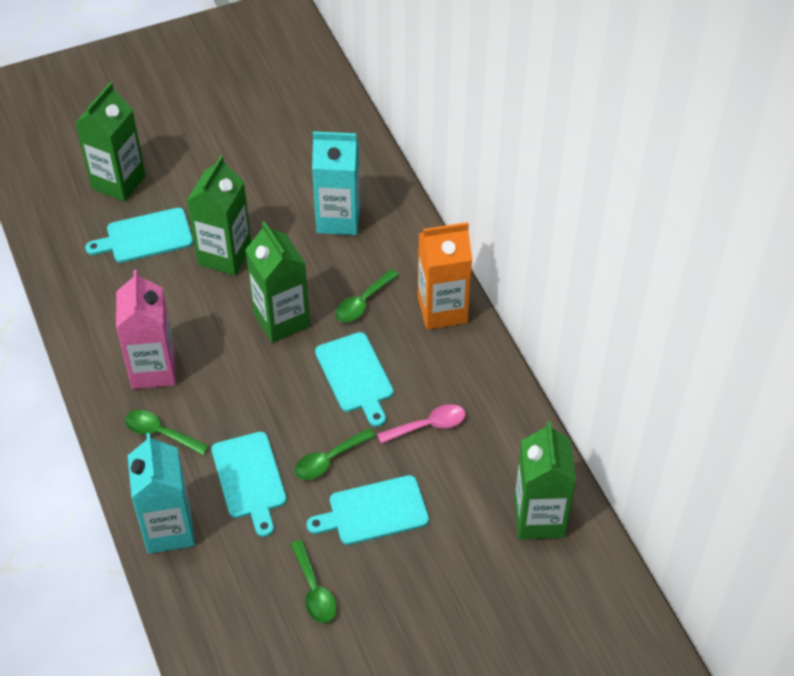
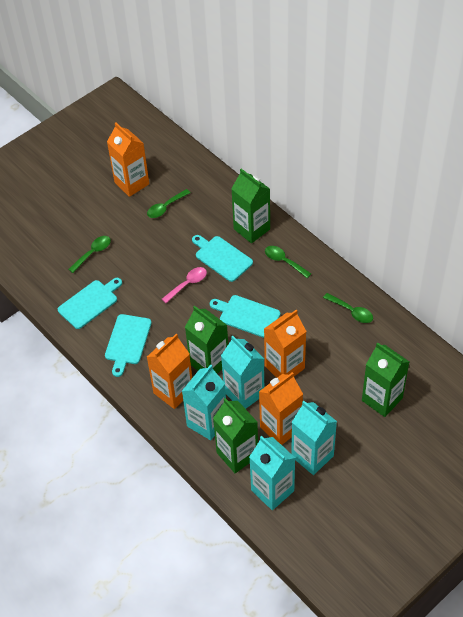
orange carton: 1 -> 4
pink carton: 1 -> 0
turquoise carton: 2 -> 4

